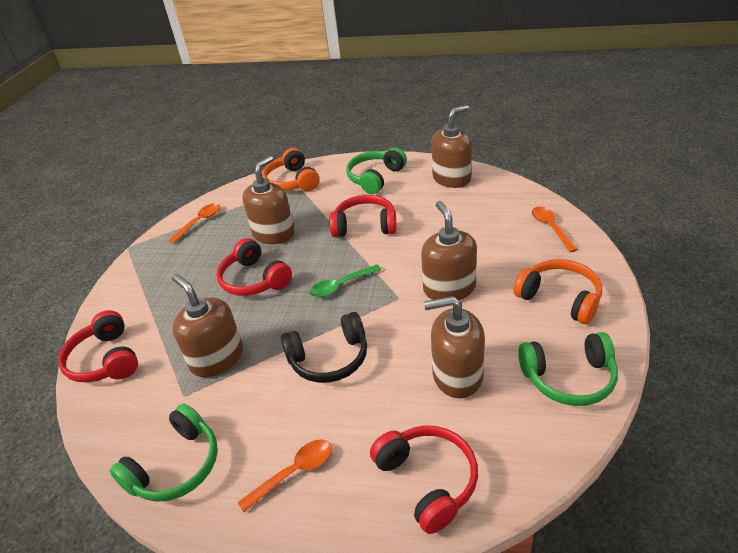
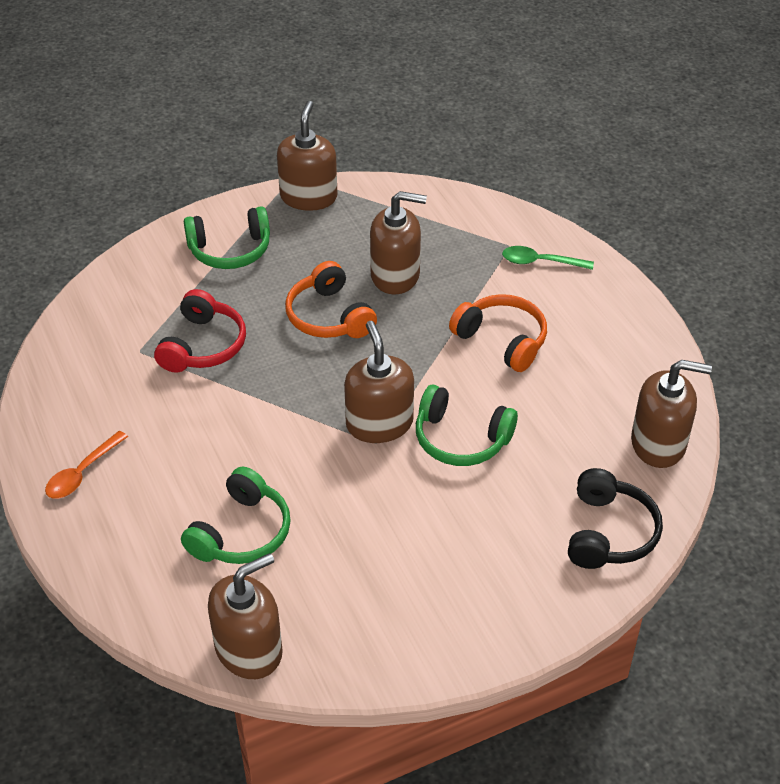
orange spoon: 3 -> 1
red headphones: 4 -> 1

